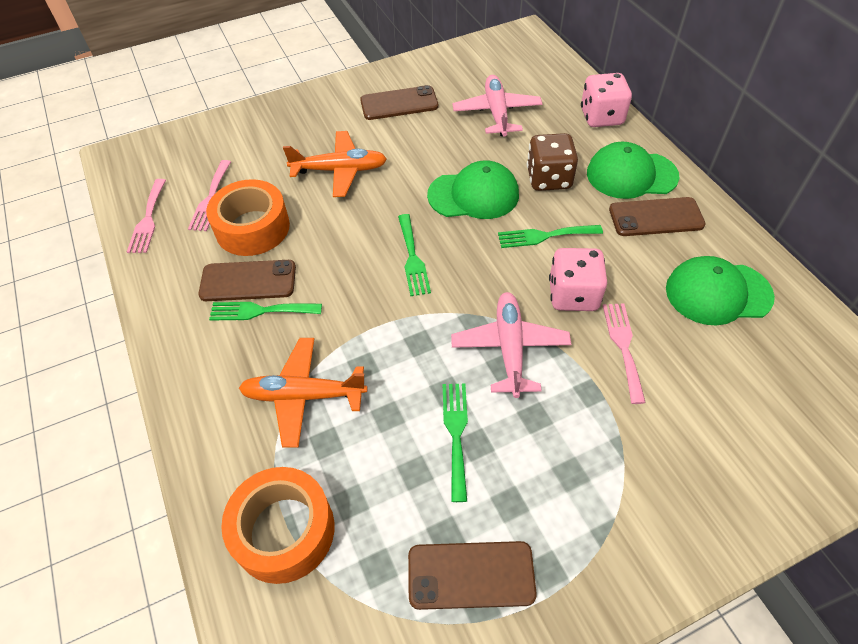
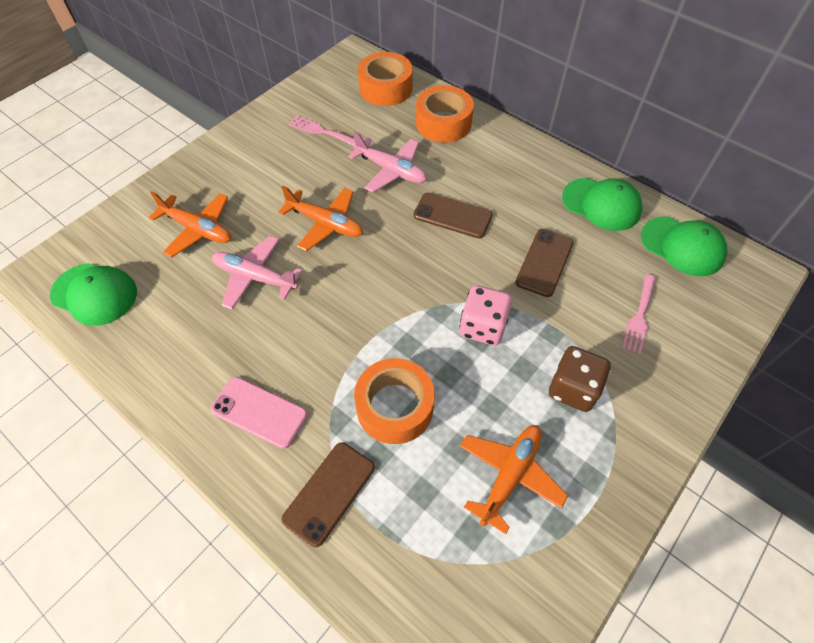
brown phone: 4 -> 3
green fork: 4 -> 0
orange plane: 2 -> 3
orange tape: 2 -> 3
pink dice: 2 -> 1
pink fork: 3 -> 2
pink phone: 0 -> 1

